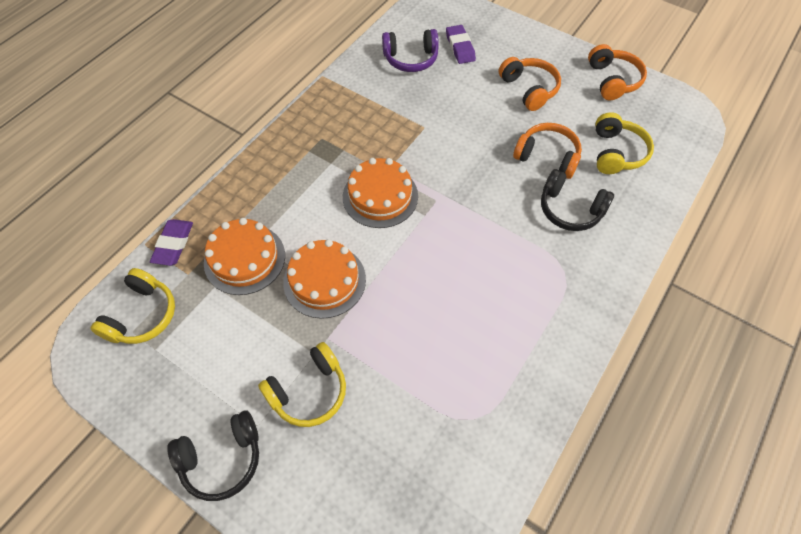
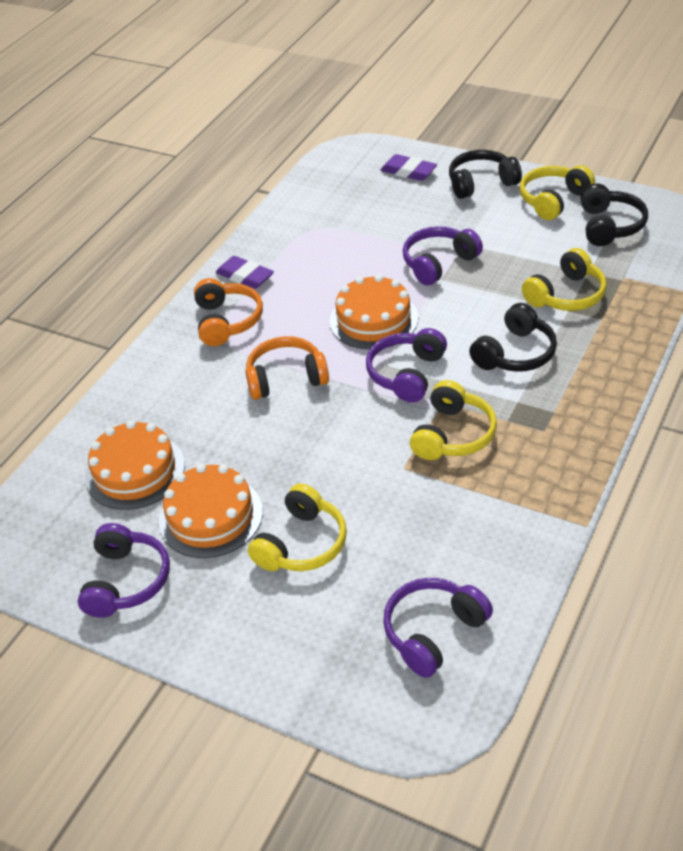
black headphones: 2 -> 3
orange headphones: 3 -> 2
purple headphones: 1 -> 4
yellow headphones: 3 -> 4

